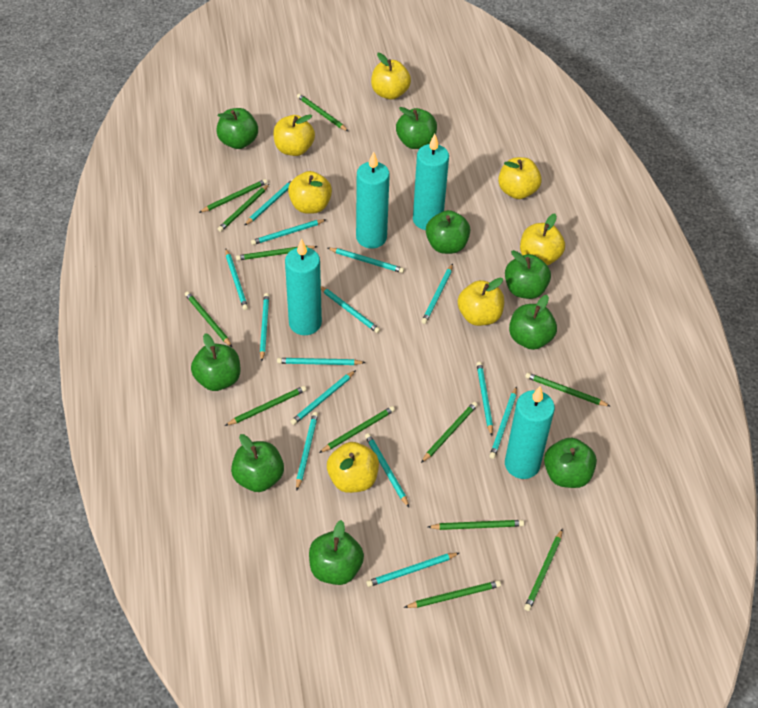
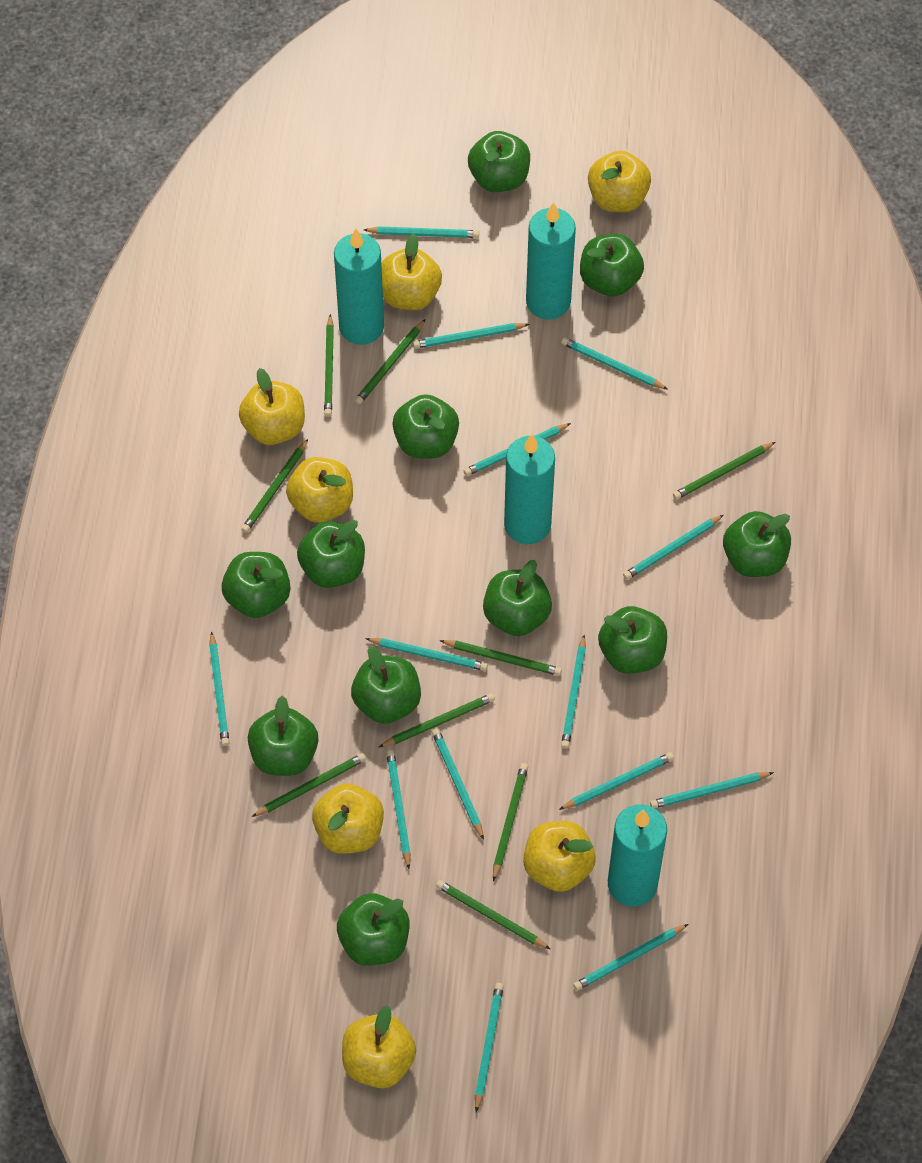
green apple: 9 -> 11
green pencil: 12 -> 9

